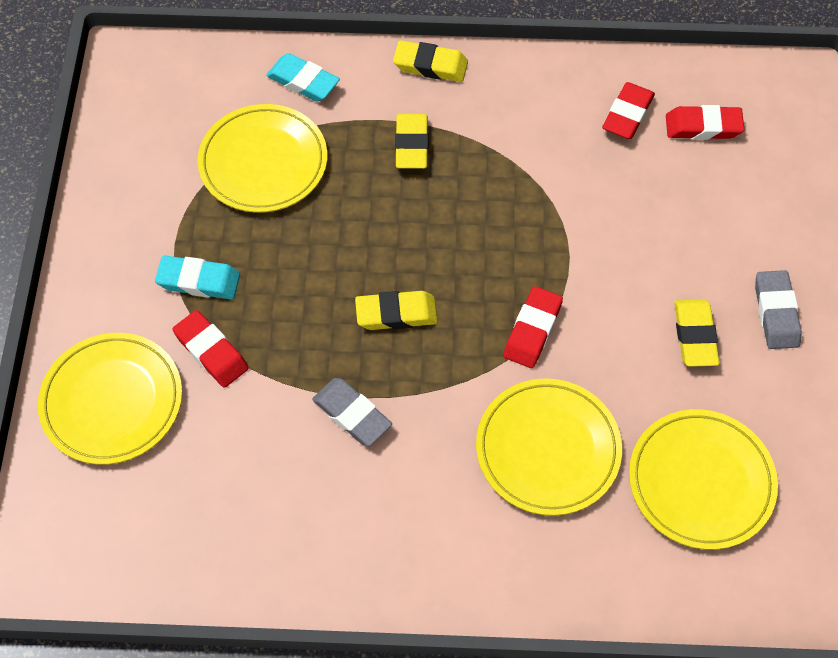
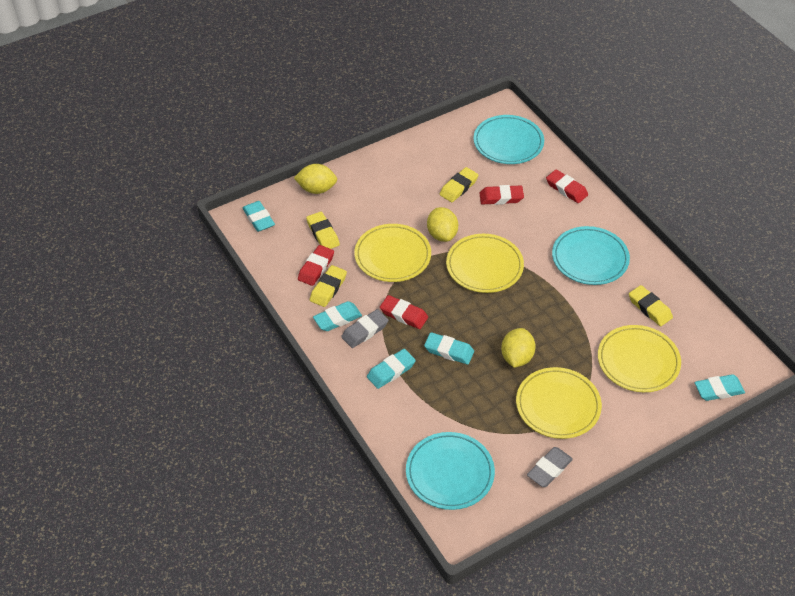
turquoise eraser: 2 -> 5
turquoise plate: 0 -> 3
yellow lemon: 0 -> 3

